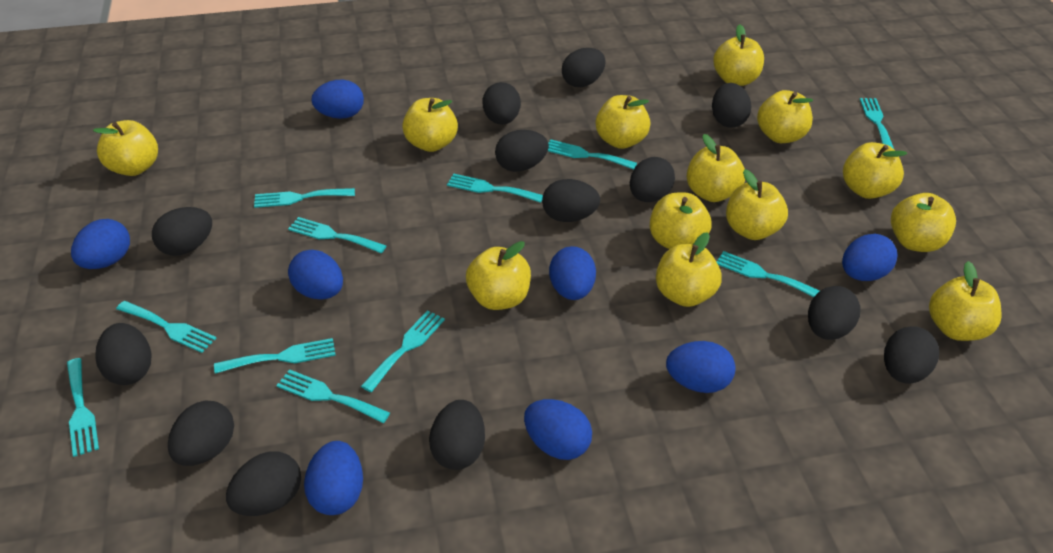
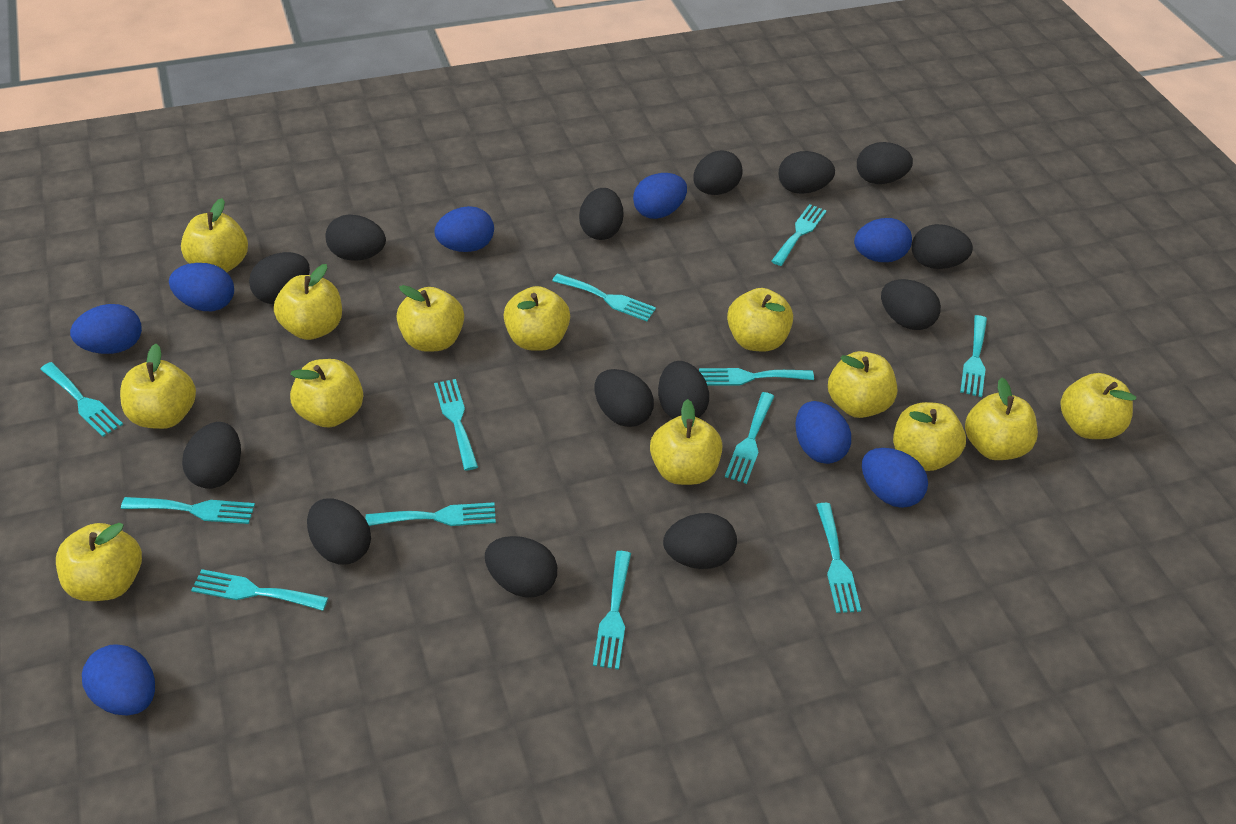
black egg: 13 -> 14
turquoise fork: 11 -> 12

